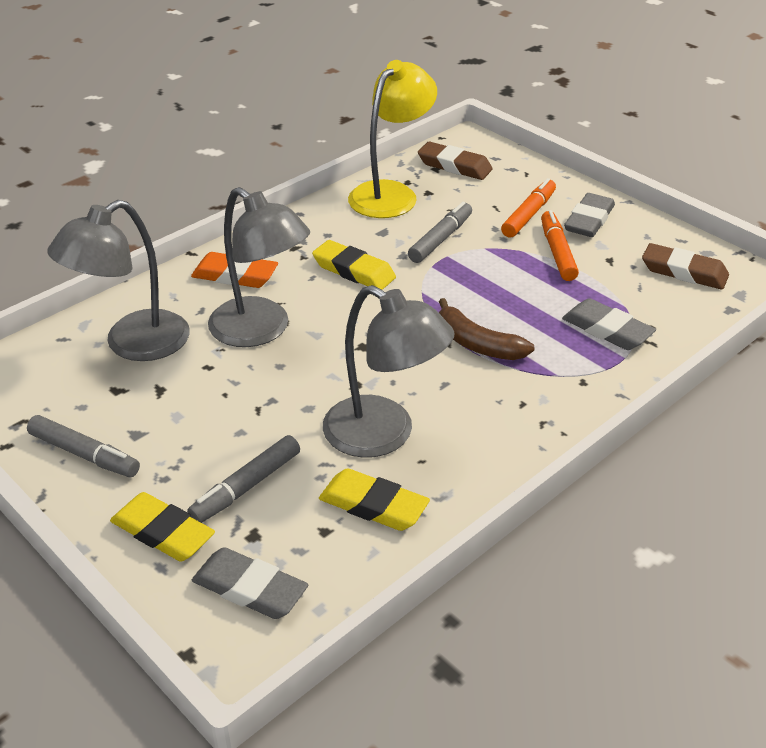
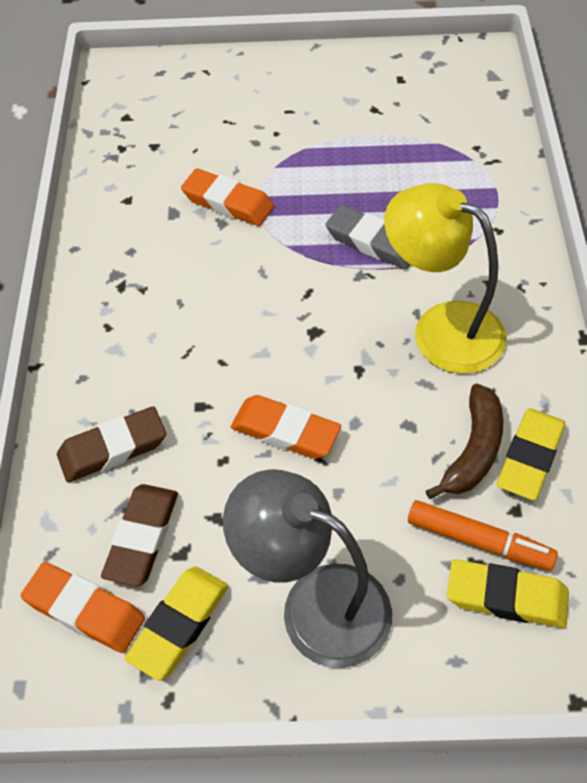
grey eraser: 3 -> 1
grey lamp: 3 -> 1
grey marker: 3 -> 0
orange eraser: 1 -> 3
orange marker: 2 -> 1

